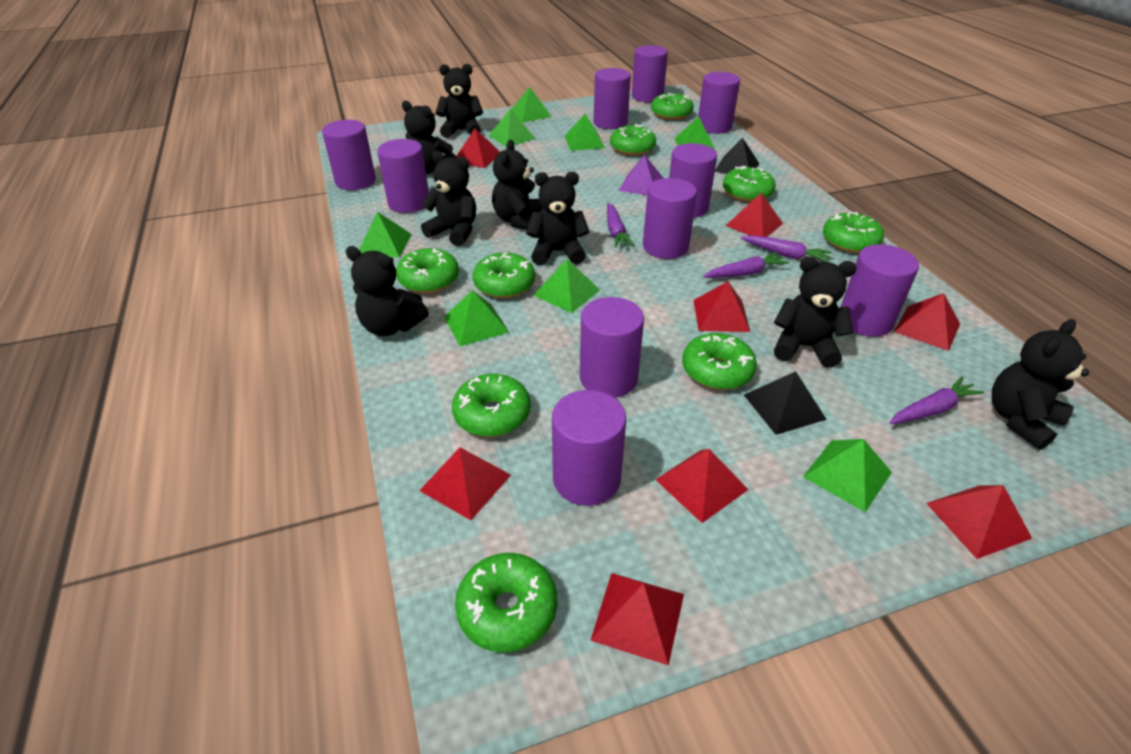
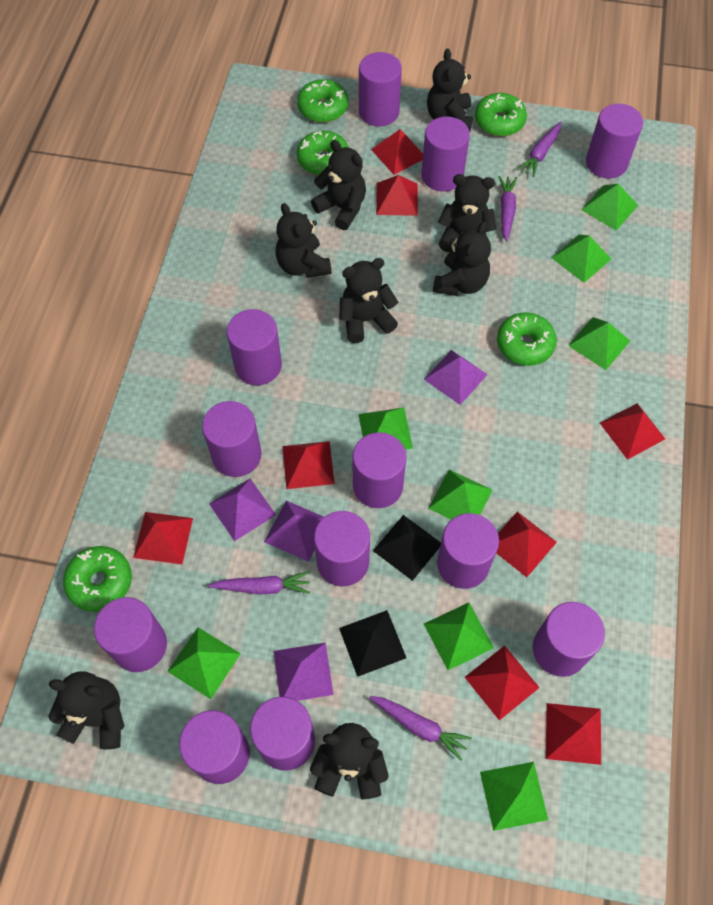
green donut: 9 -> 5
purple cylinder: 10 -> 12
purple pyramid: 1 -> 4

